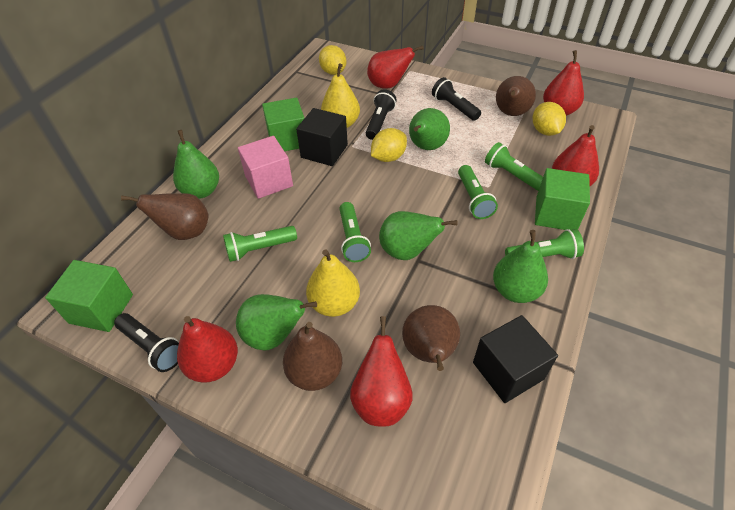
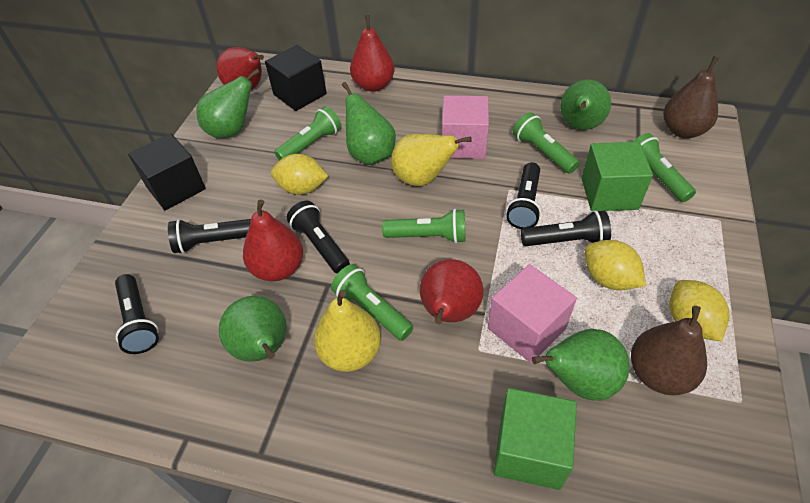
black flashlight: 3 -> 5
brown pear: 4 -> 2
green cube: 3 -> 2
pink cube: 1 -> 2
red pear: 5 -> 4

